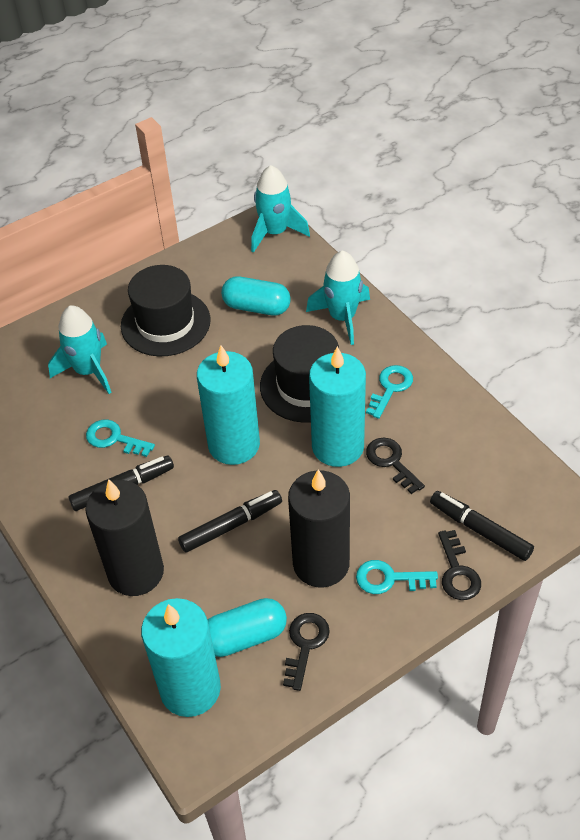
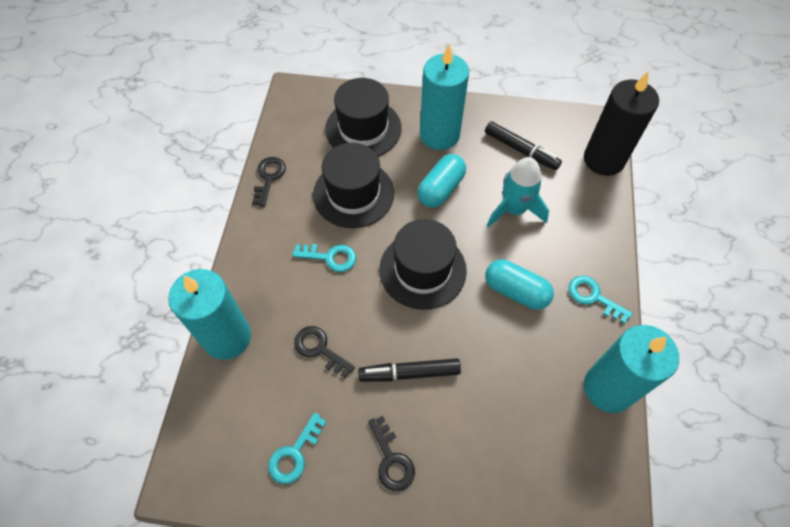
black candle: 2 -> 1
black hat: 2 -> 3
black marker: 3 -> 2
turquoise rocket: 3 -> 1

